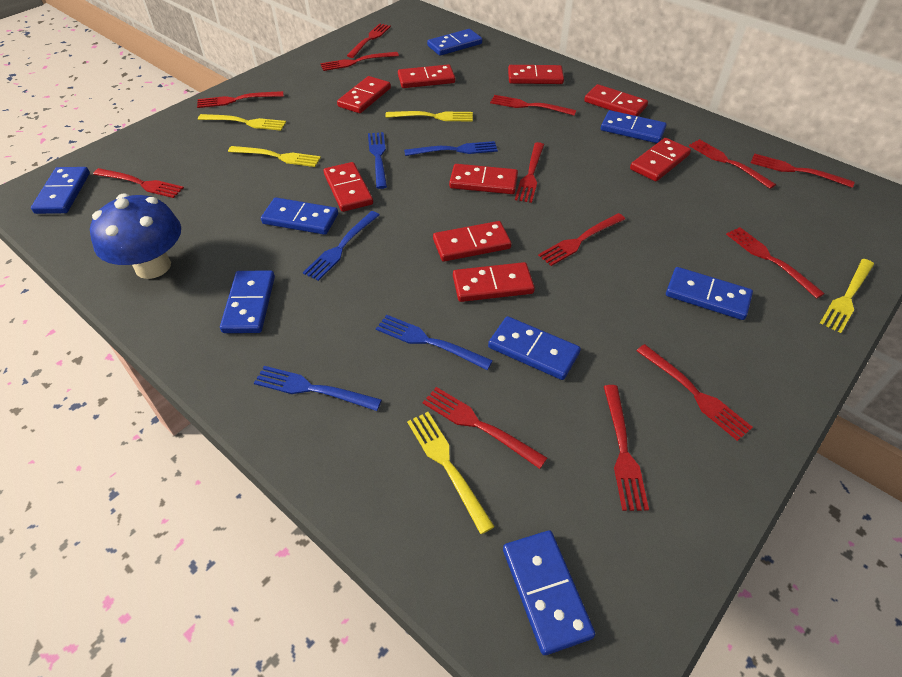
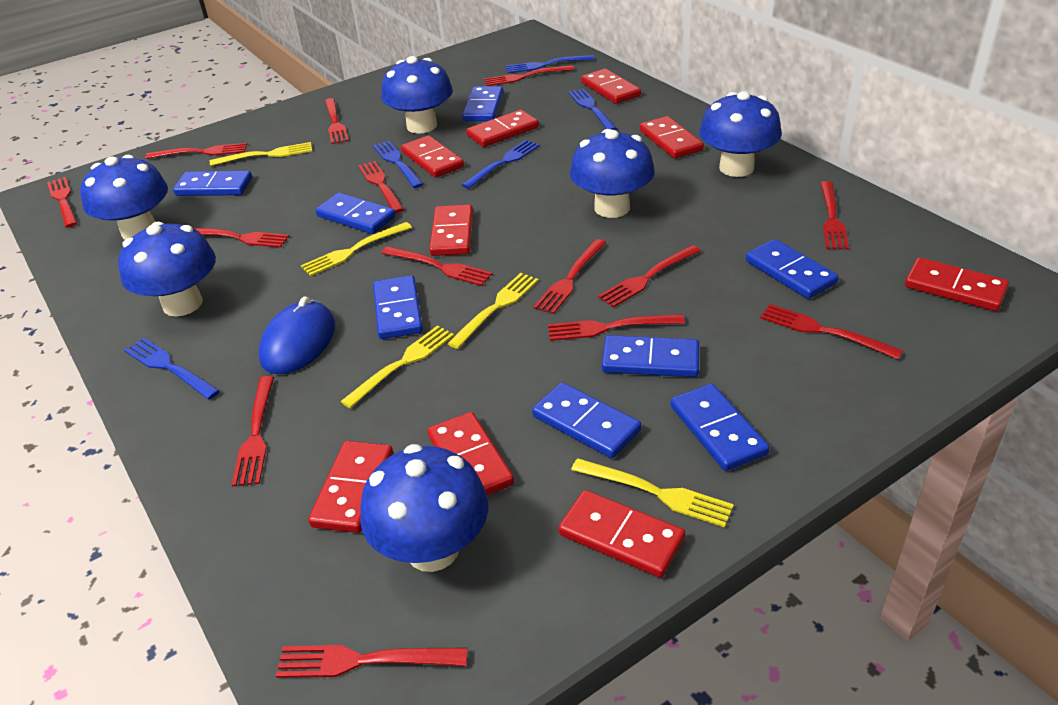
blue mouse: 0 -> 1
blue mushroom: 1 -> 6
red fork: 13 -> 14

